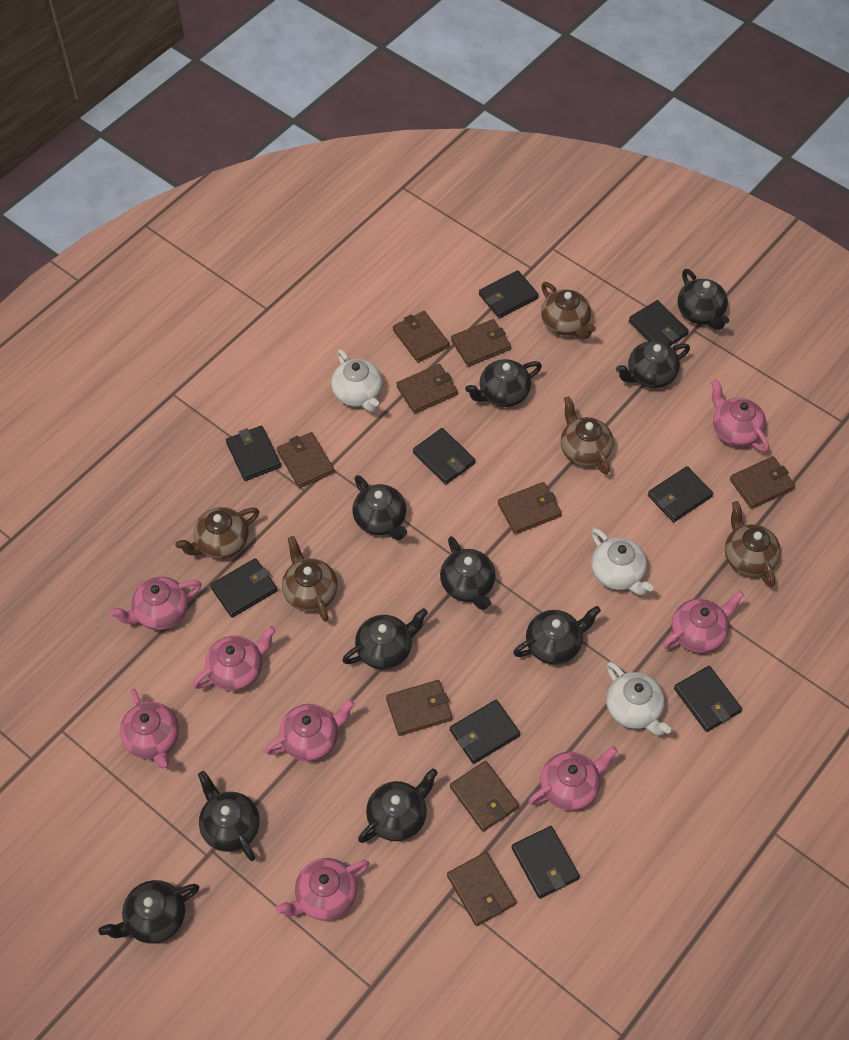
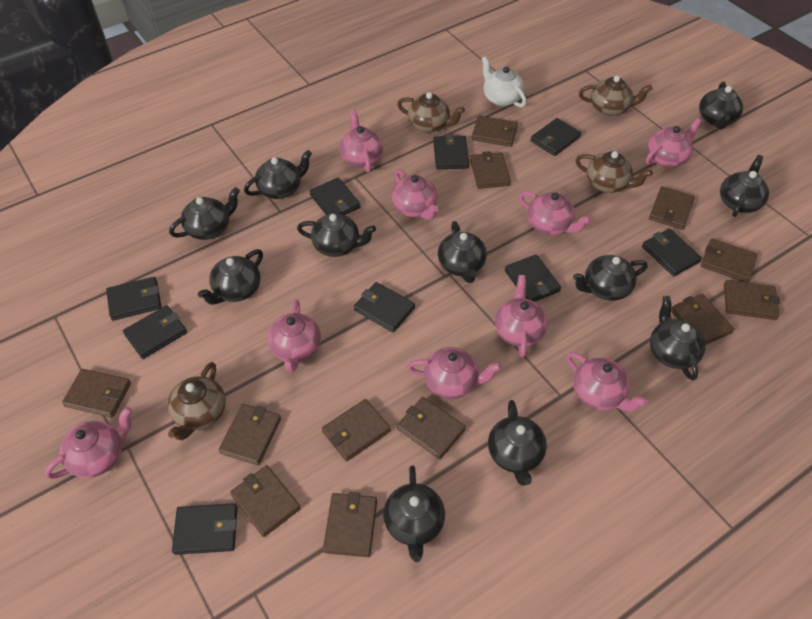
black teapot: 10 -> 11
brown teapot: 5 -> 4
brown wallet: 9 -> 12
pink teapot: 8 -> 9
white teapot: 3 -> 1

